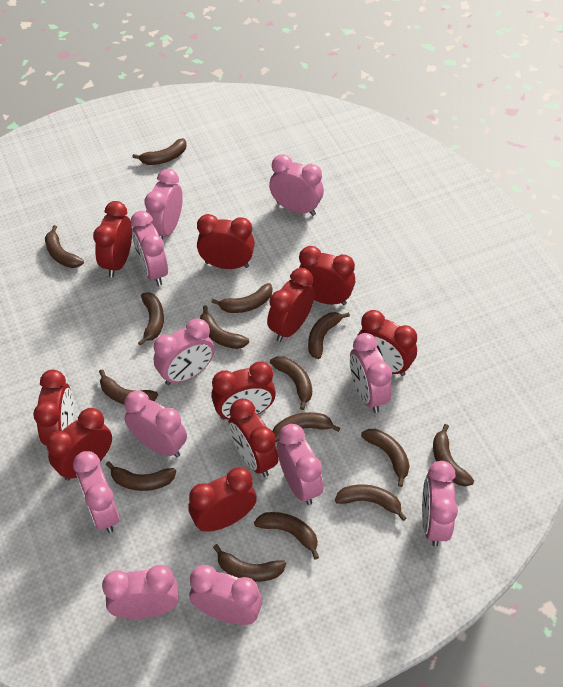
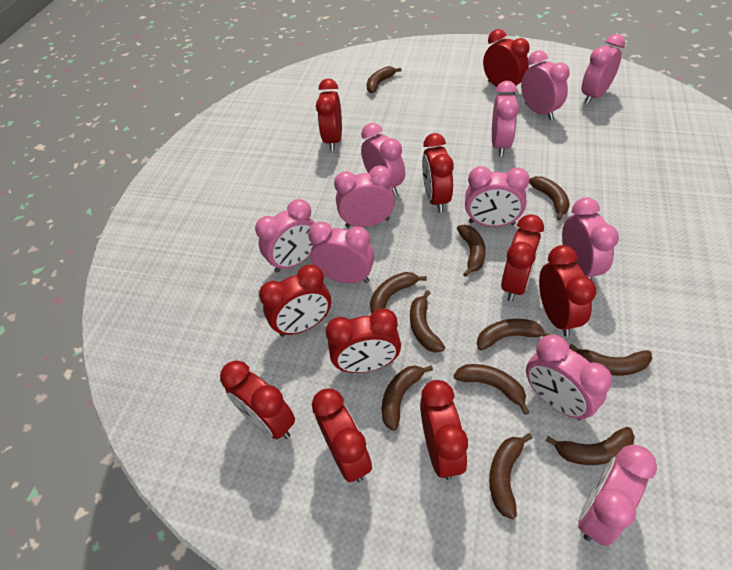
brown banana: 15 -> 11

